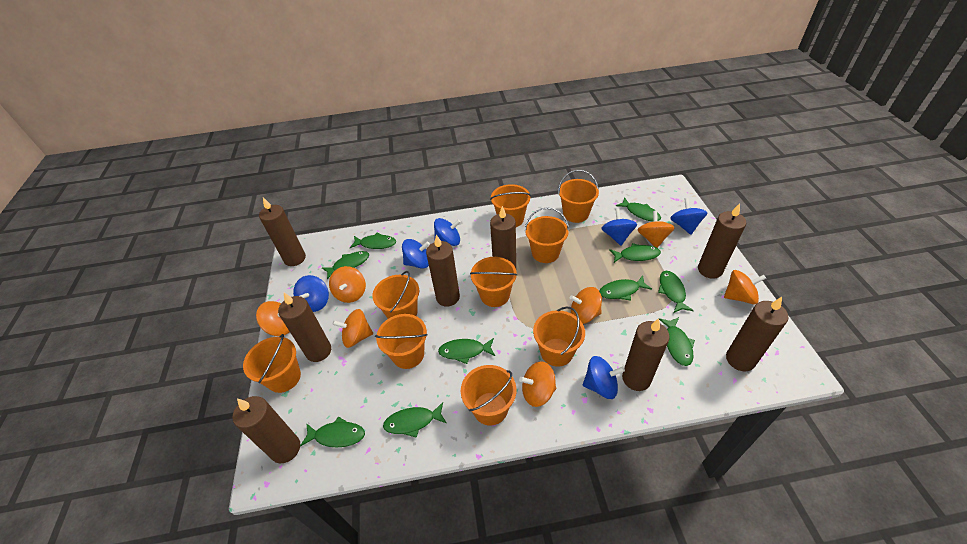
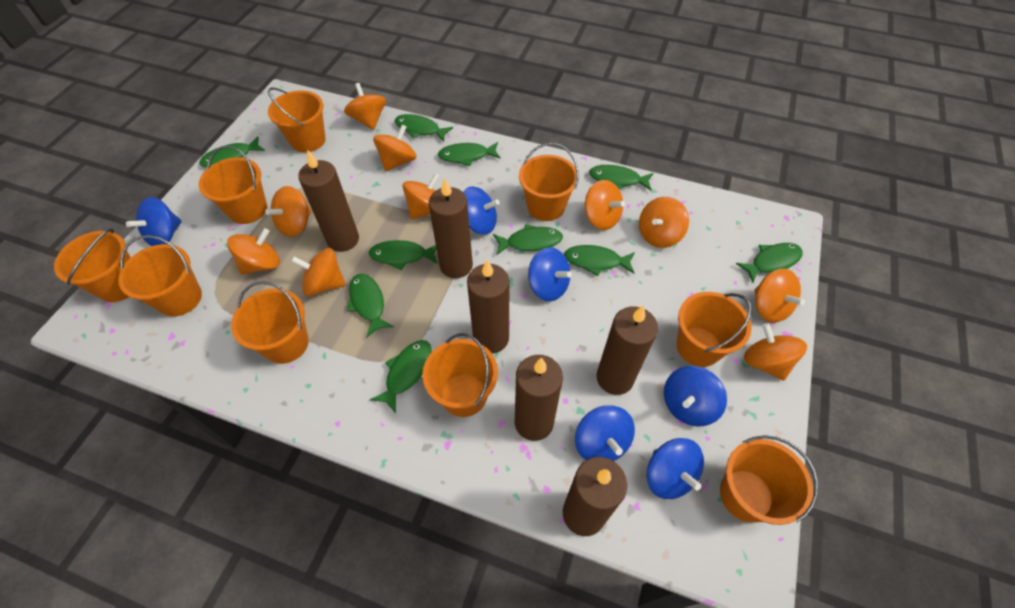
brown candle: 8 -> 6
orange spinning top: 7 -> 10

